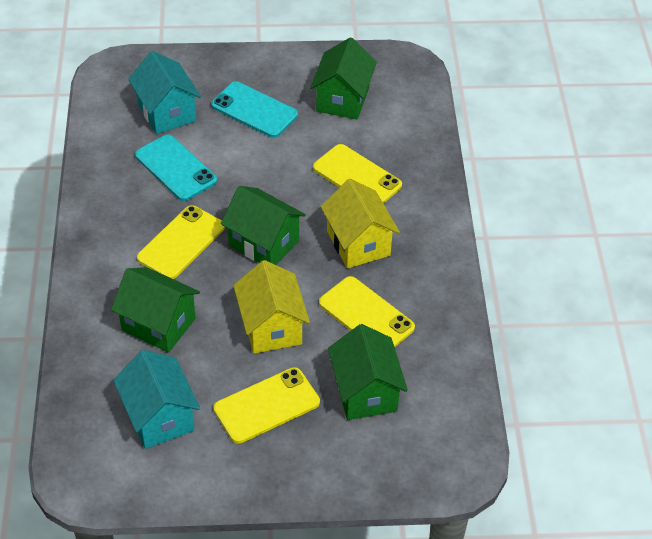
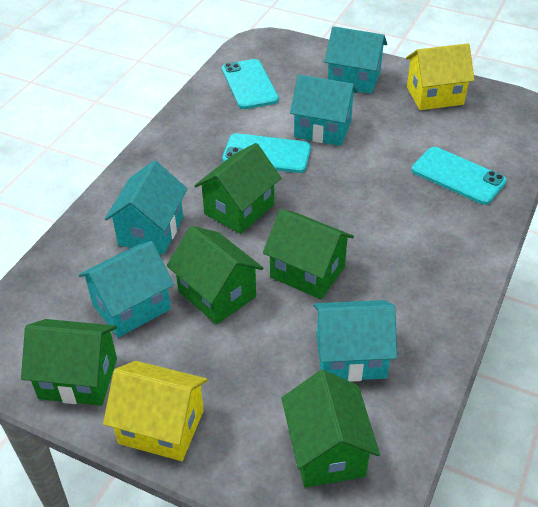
green house: 4 -> 5
turquoise house: 2 -> 5
turquoise phone: 2 -> 3
yellow phone: 4 -> 0

